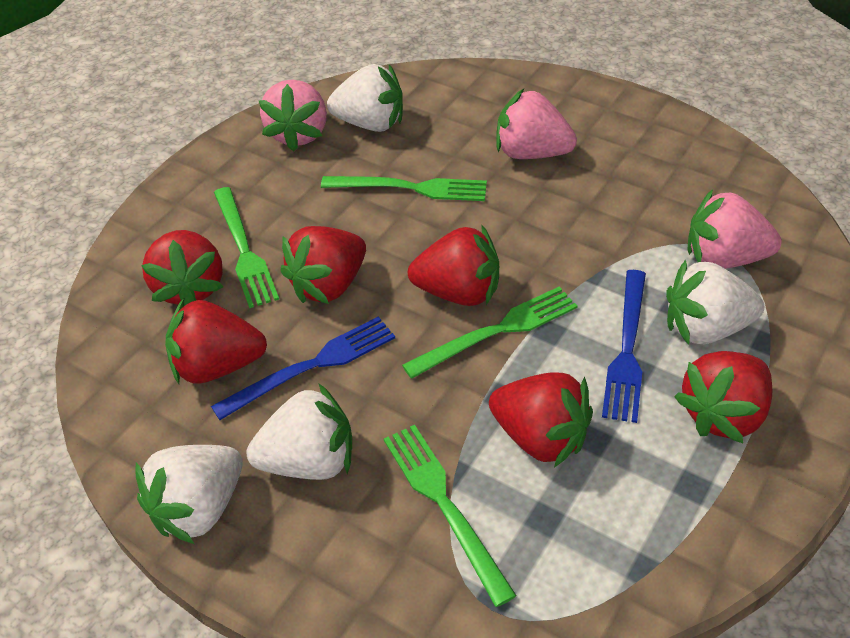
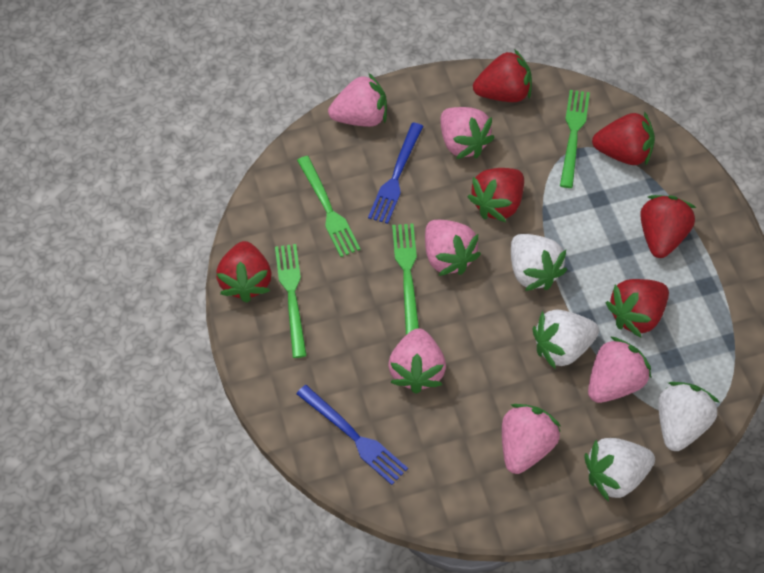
pink strawberry: 3 -> 6

